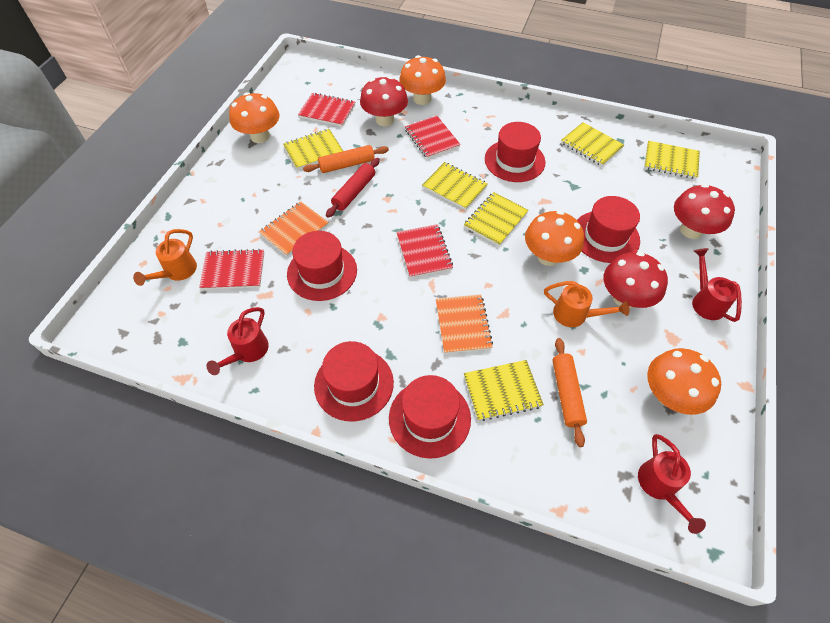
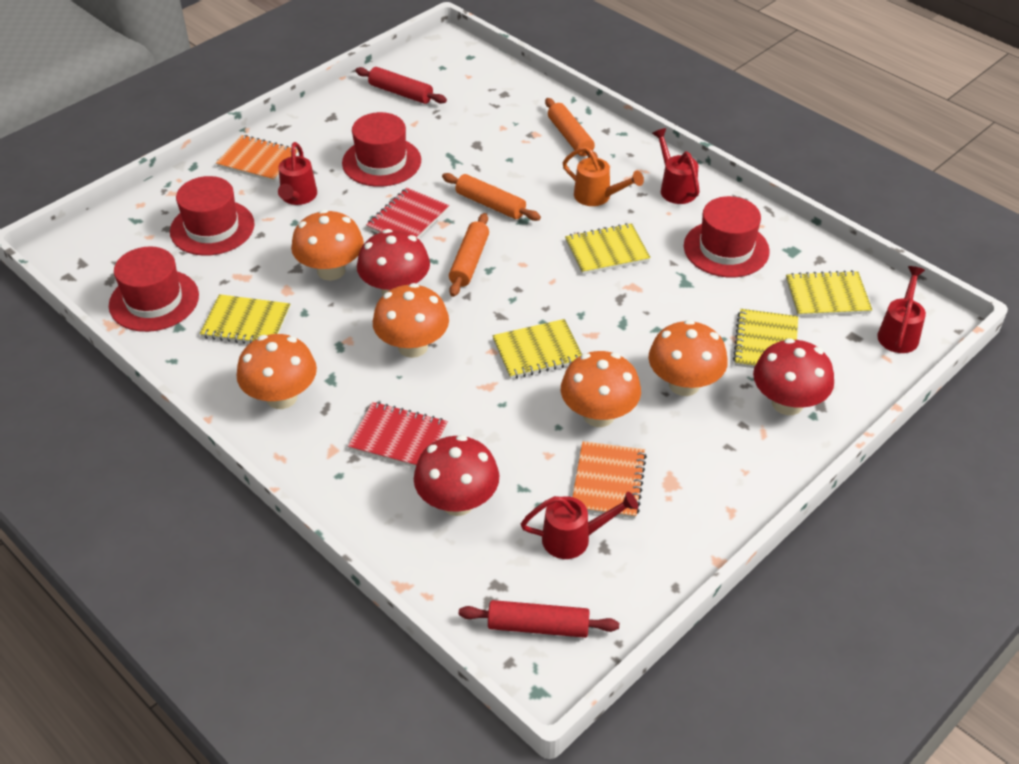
orange mushroom: 4 -> 5
orange rolling pin: 2 -> 3
orange watering can: 2 -> 1
red hat: 5 -> 4
red notebook: 4 -> 2
red rolling pin: 1 -> 2
red watering can: 3 -> 4
yellow notebook: 6 -> 5

